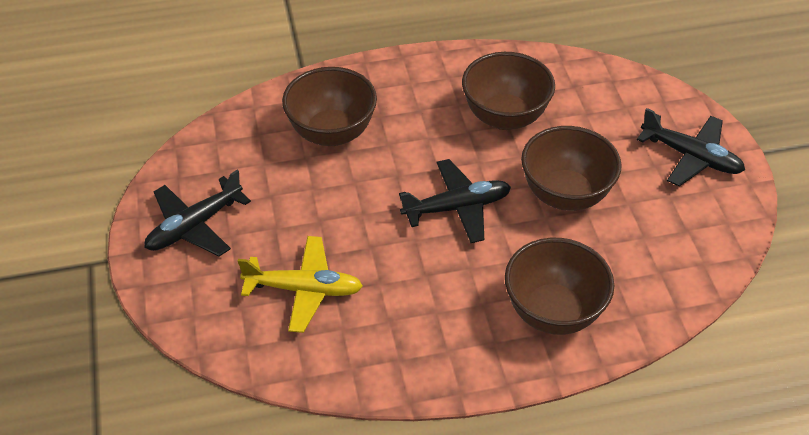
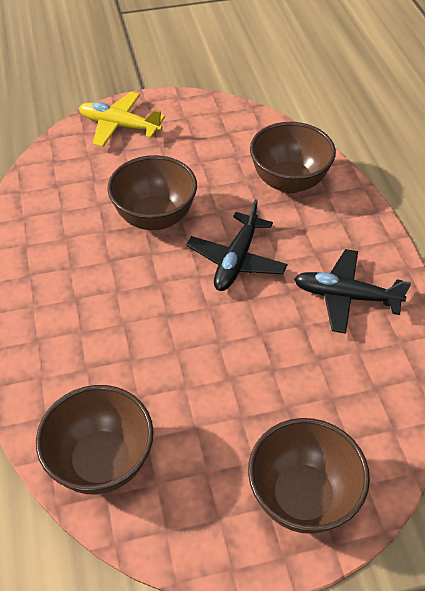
black plane: 3 -> 2

